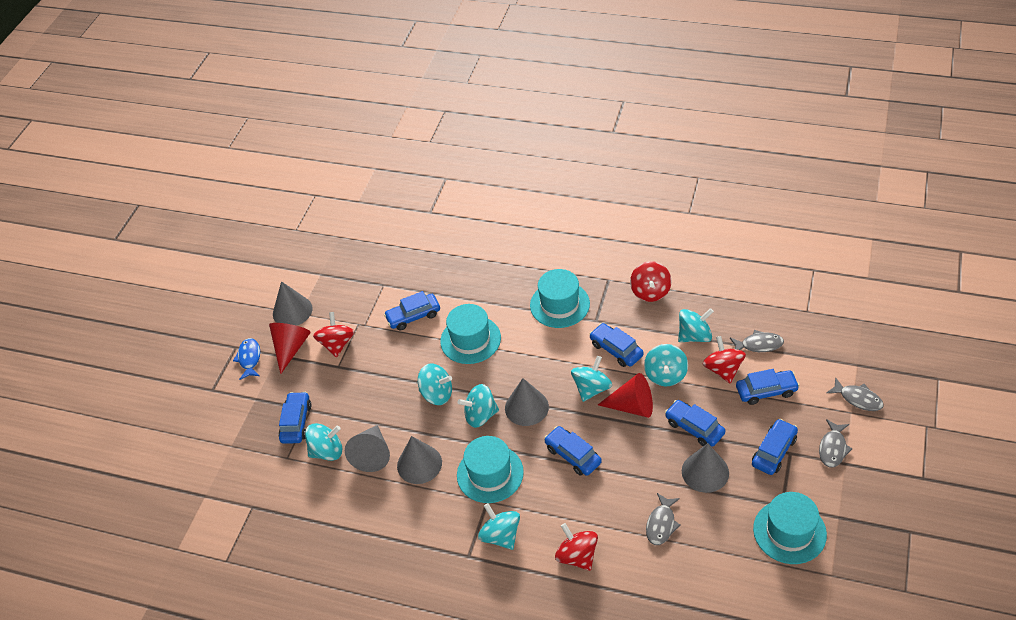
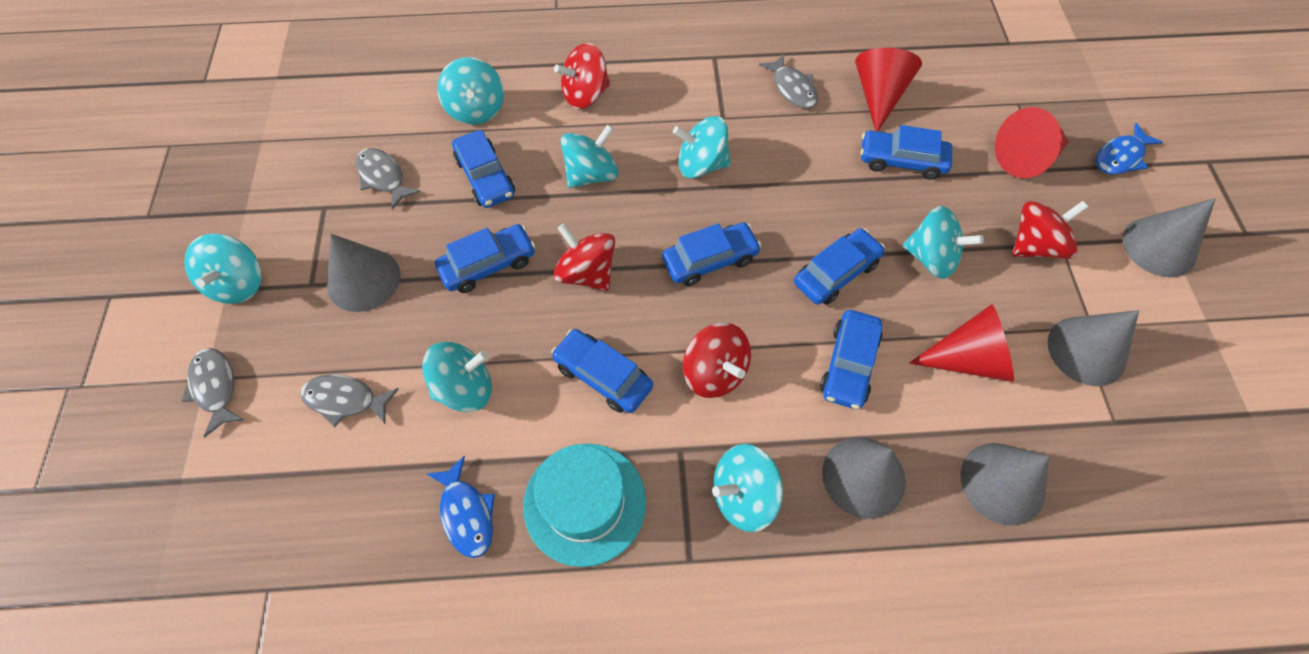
blue fish: 1 -> 2
red cone: 2 -> 3
turquoise hat: 4 -> 1

